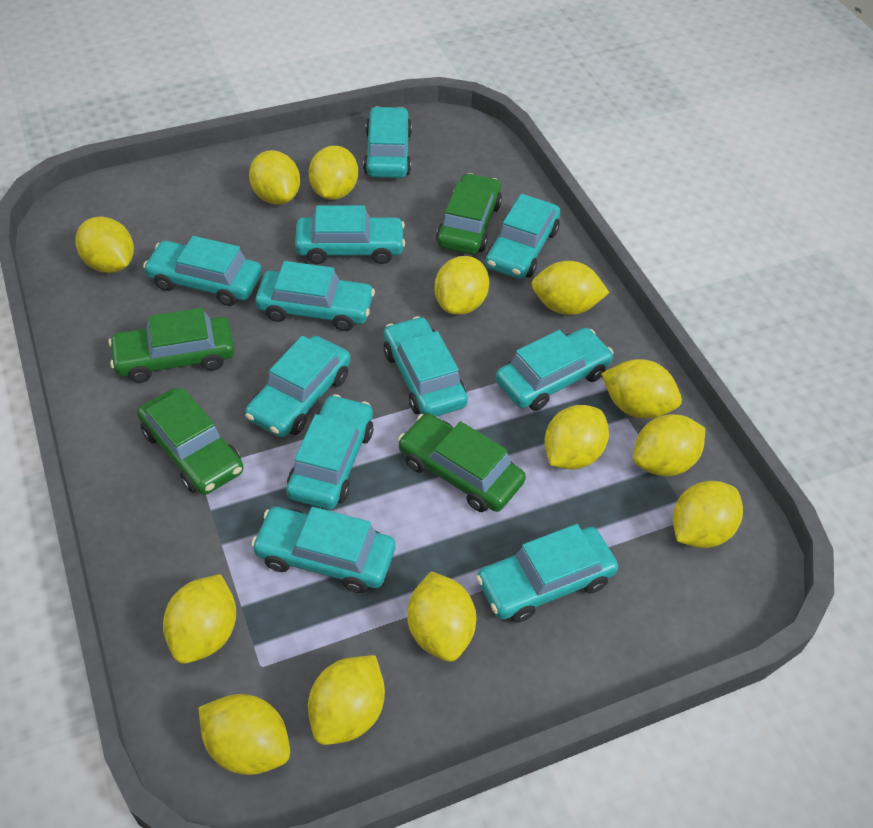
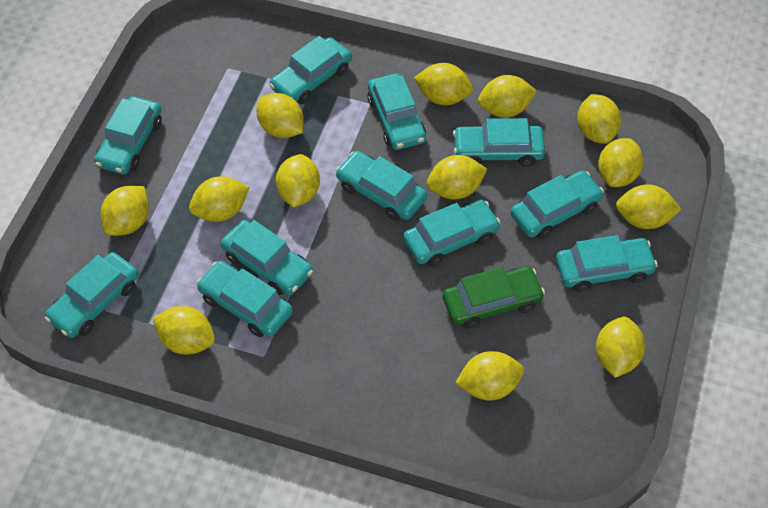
green car: 4 -> 1

